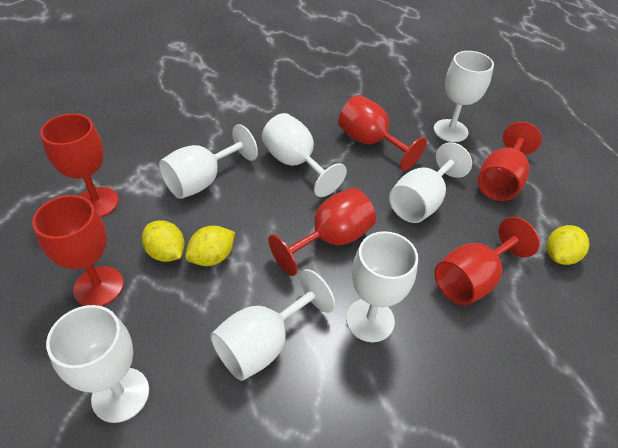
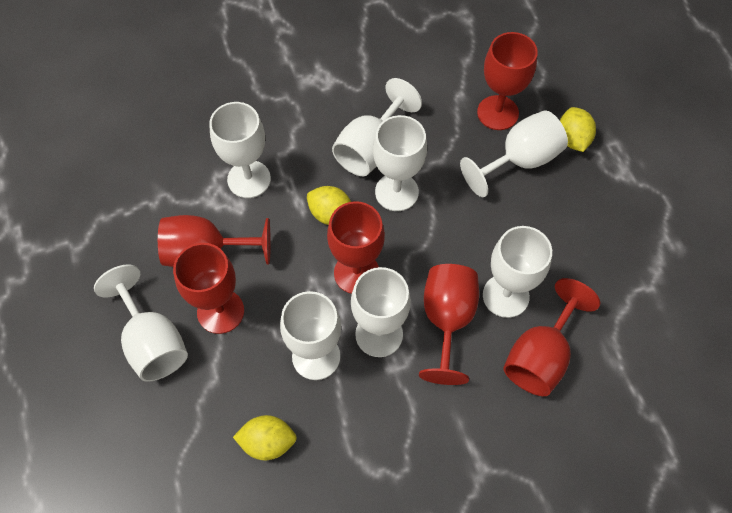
white goblet: 7 -> 8

